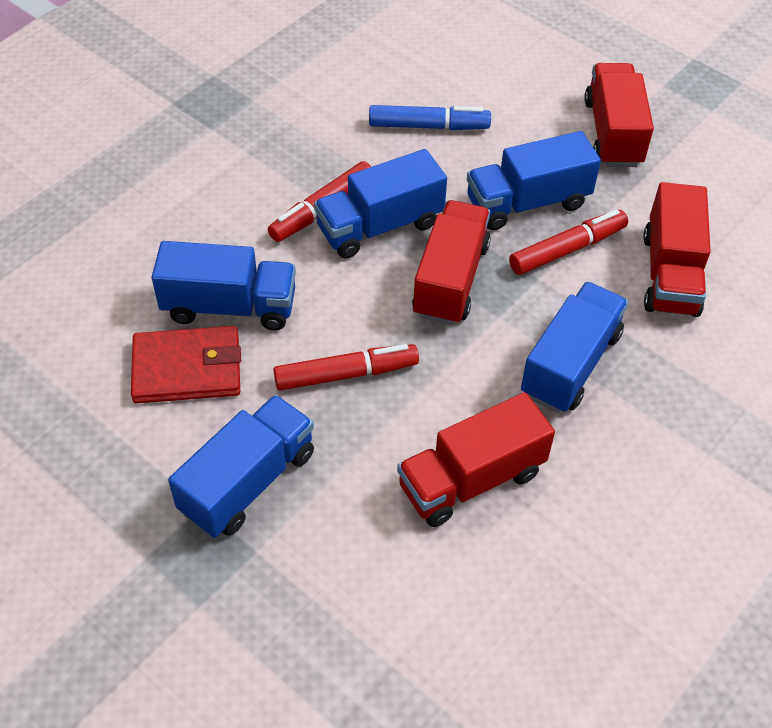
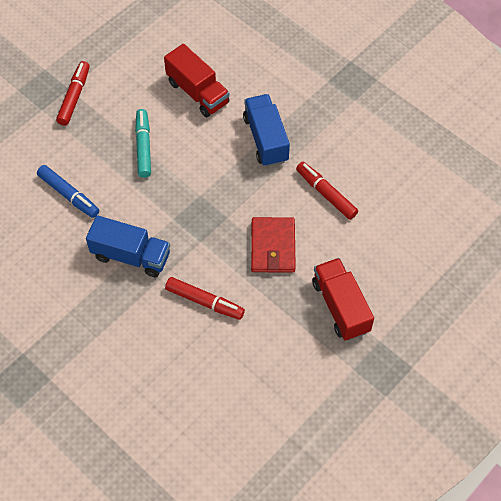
blue truck: 5 -> 2
red truck: 4 -> 2
turquoise marker: 0 -> 1

